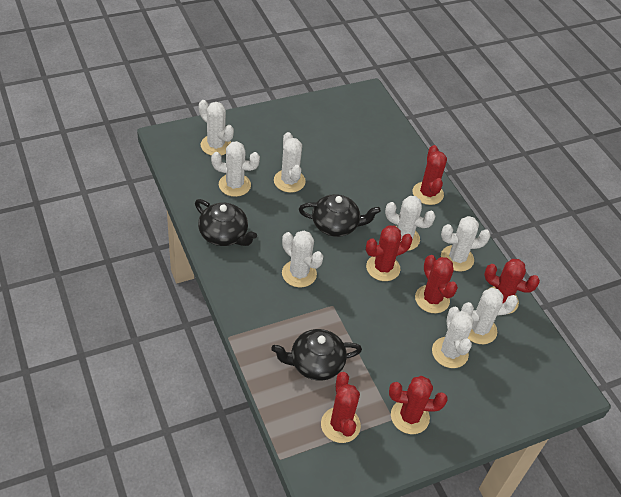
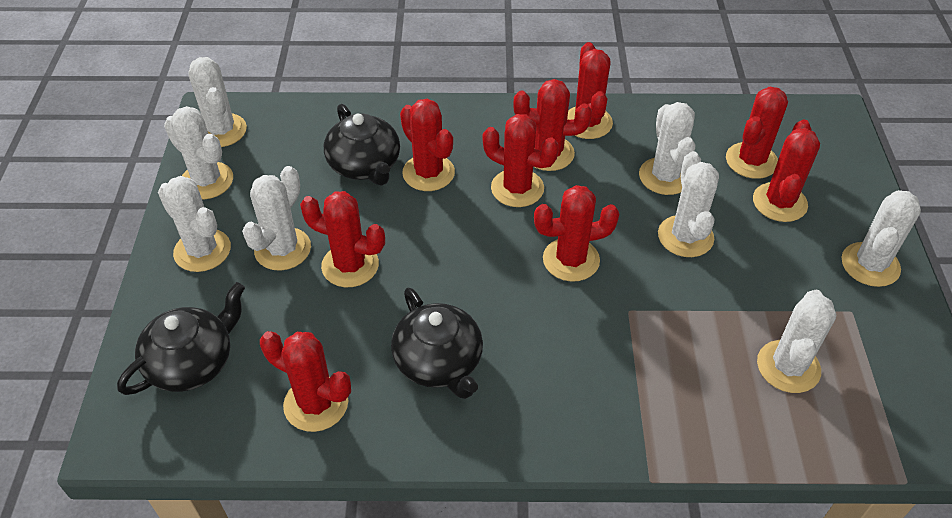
red cactus: 6 -> 9

